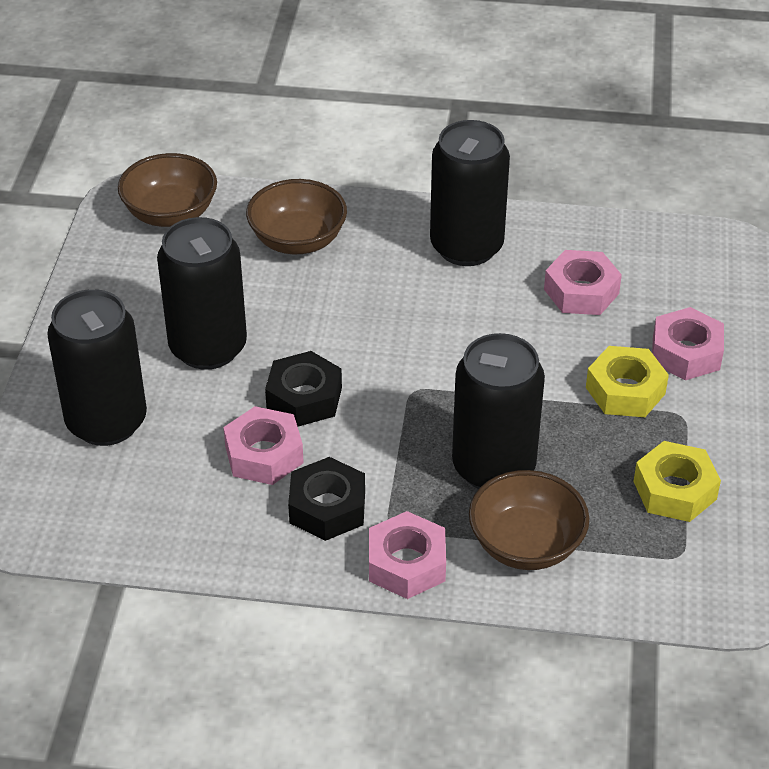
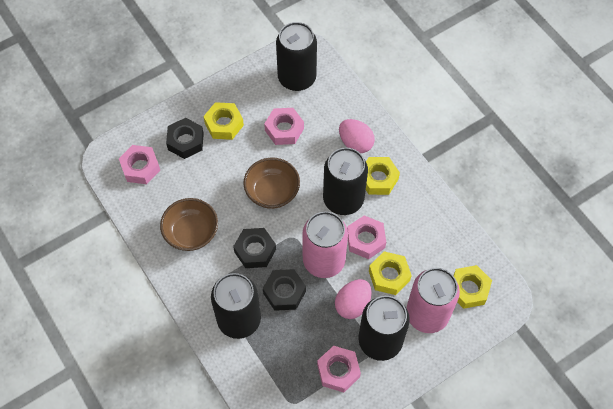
black nut: 2 -> 3
brown bowl: 3 -> 2
pink can: 0 -> 2
pink egg: 0 -> 2
yellow nut: 2 -> 4

